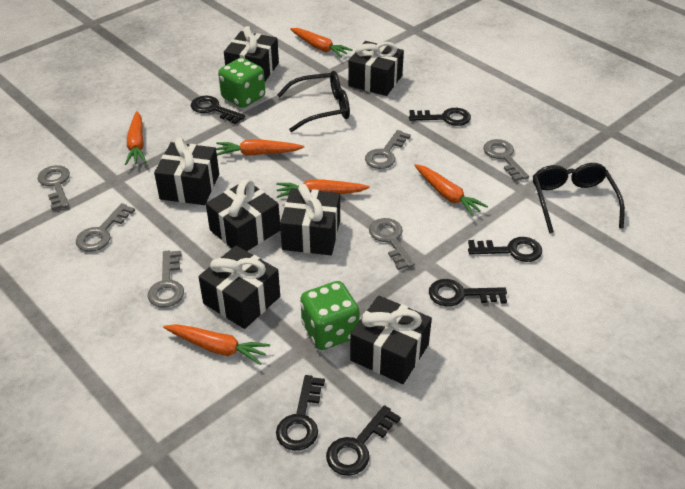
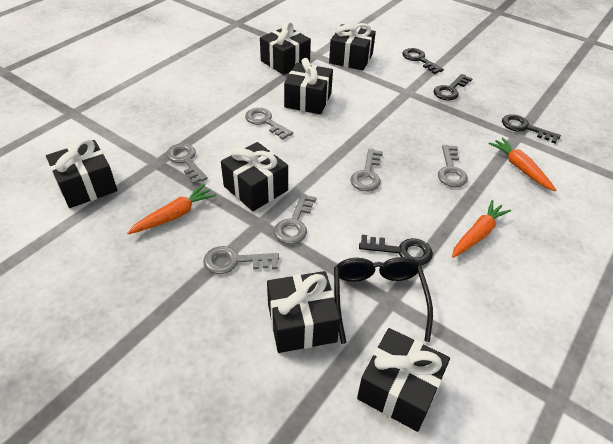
black glasses: 2 -> 1
black key: 6 -> 4
green dice: 2 -> 0
orange carrot: 6 -> 3

